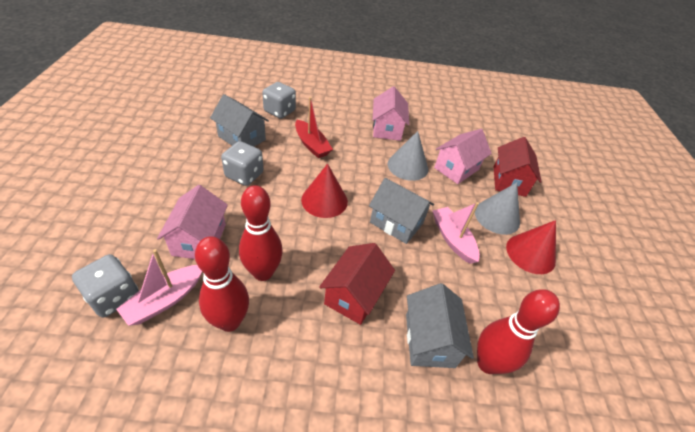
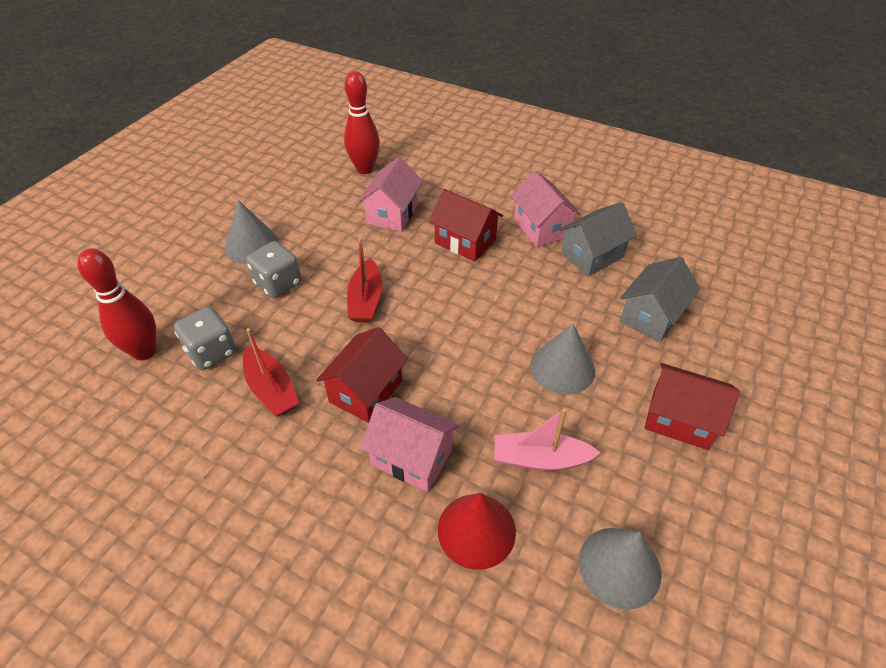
grey cone: 2 -> 3
grey dice: 3 -> 2
grey house: 3 -> 2
pink boat: 2 -> 1
red boat: 1 -> 2
red bowling pin: 3 -> 2
red cone: 2 -> 1
red house: 2 -> 3

